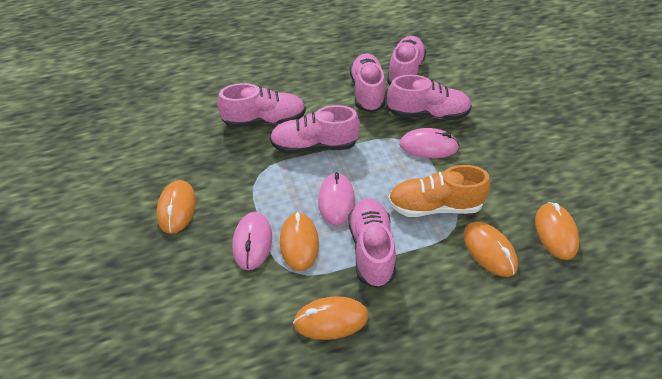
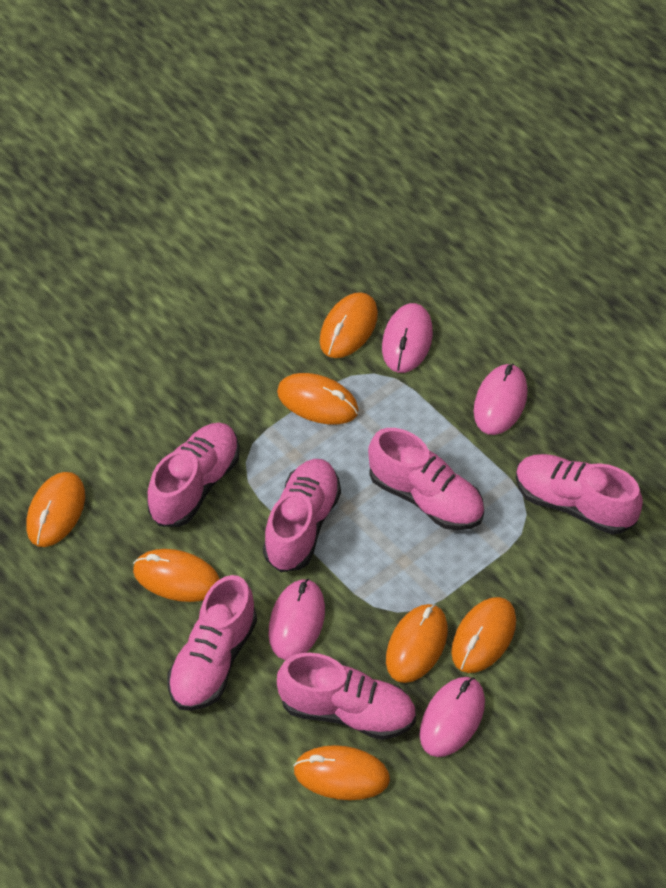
orange mouse: 5 -> 7
orange shoe: 1 -> 0
pink mouse: 3 -> 4

